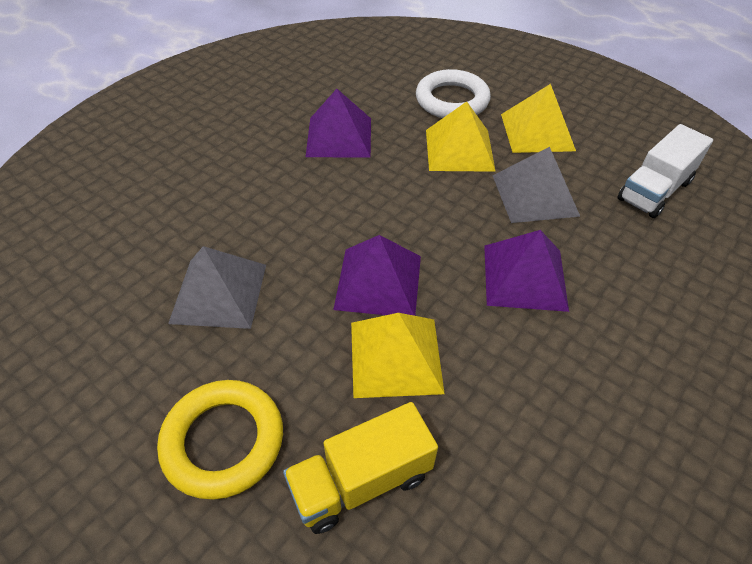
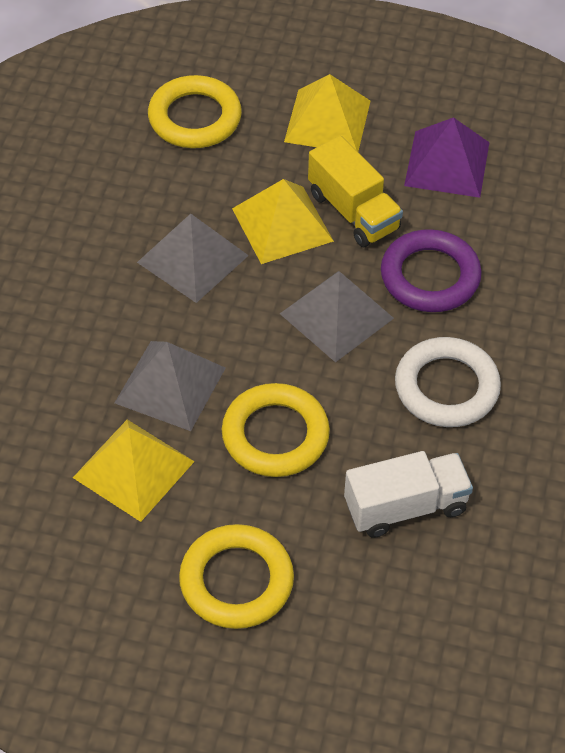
grey pyramid: 2 -> 3
purple pyramid: 3 -> 1
purple ring: 0 -> 1
yellow ring: 1 -> 3

